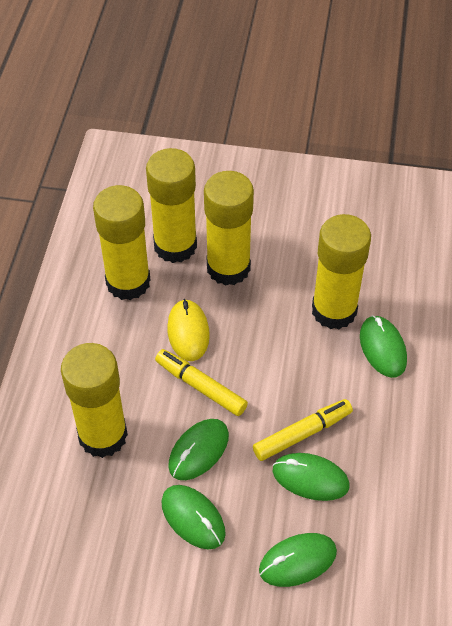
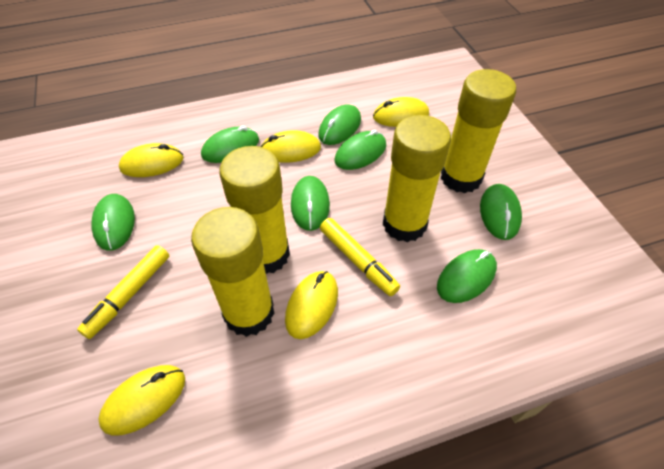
green mouse: 5 -> 7
yellow glue stick: 5 -> 4
yellow mouse: 1 -> 5

